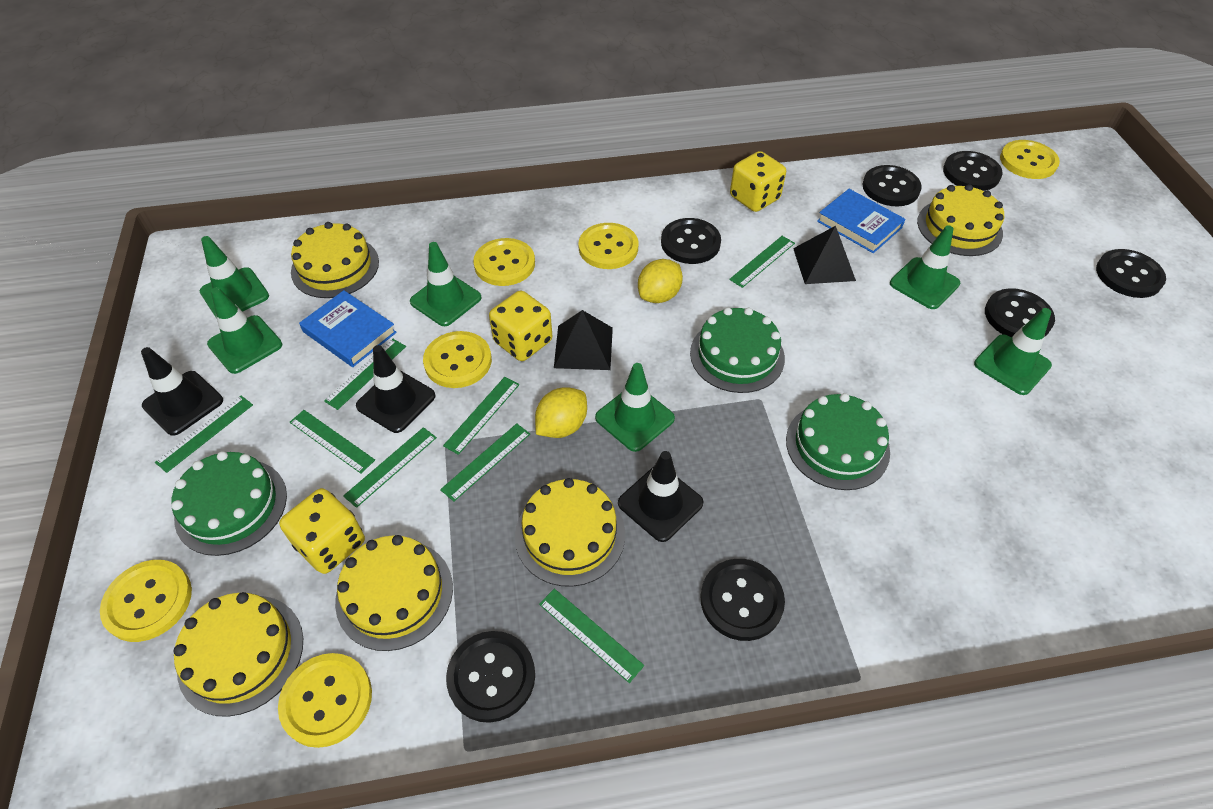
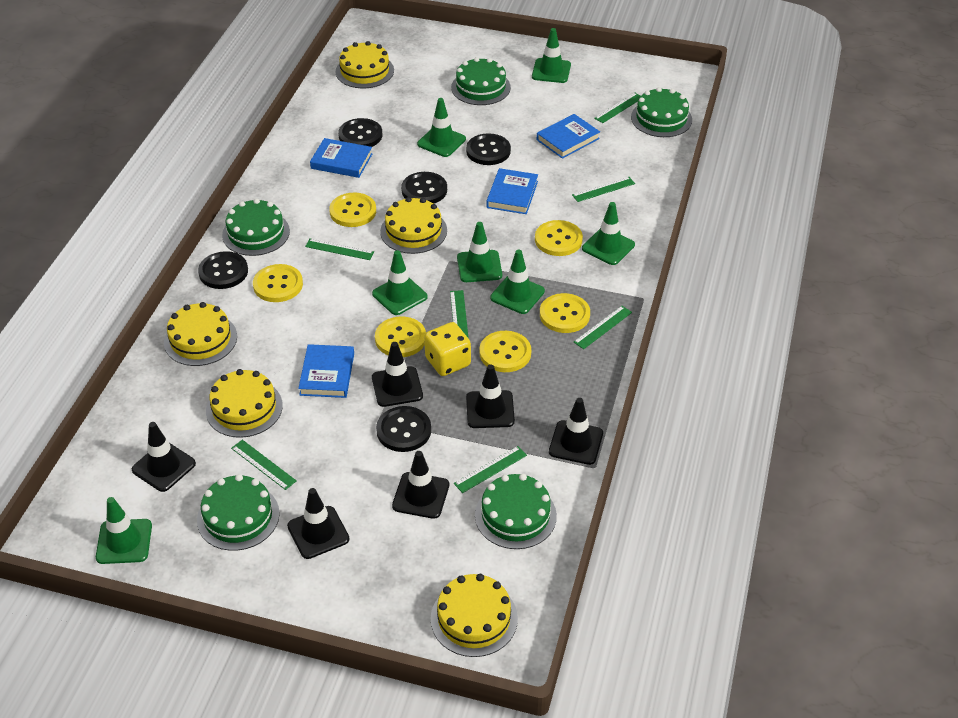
black button: 7 -> 5
black pyramid: 2 -> 0
black traffic cone: 3 -> 6
blue book: 2 -> 4
green cake: 3 -> 5
green ruler: 8 -> 7
green traffic cone: 6 -> 7
yellow dice: 3 -> 1
yellow lemon: 2 -> 0

